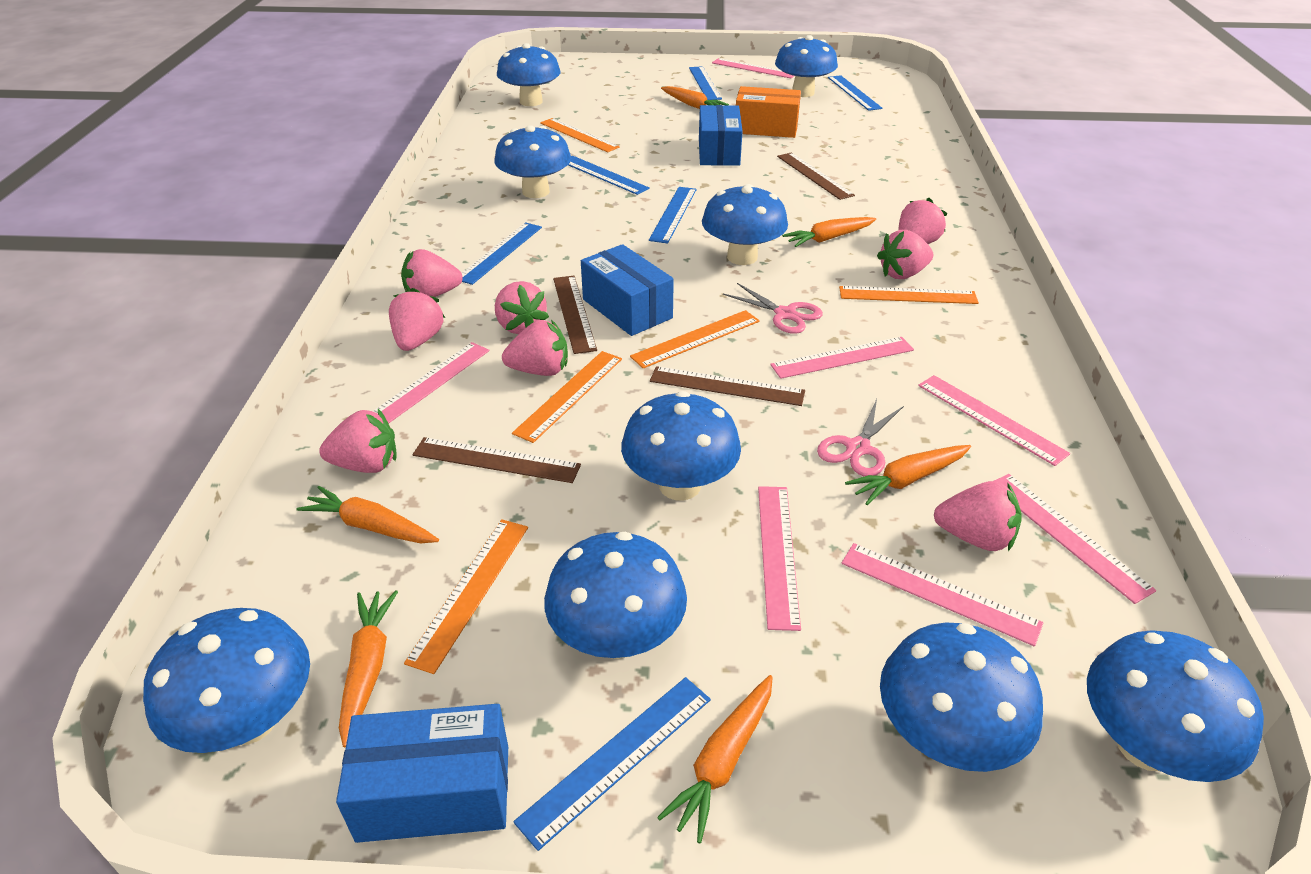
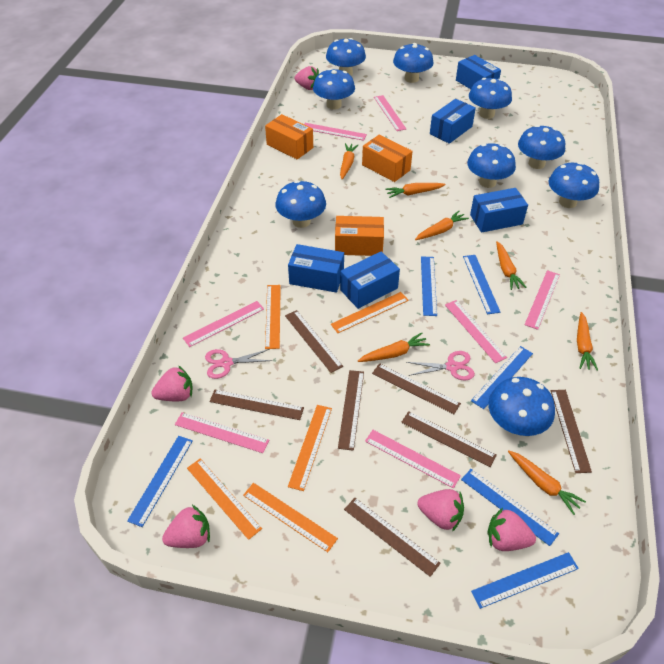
blue box: 3 -> 5
brown ruler: 4 -> 7
orange box: 1 -> 3
orange carrot: 6 -> 7
pink strawberry: 8 -> 5

